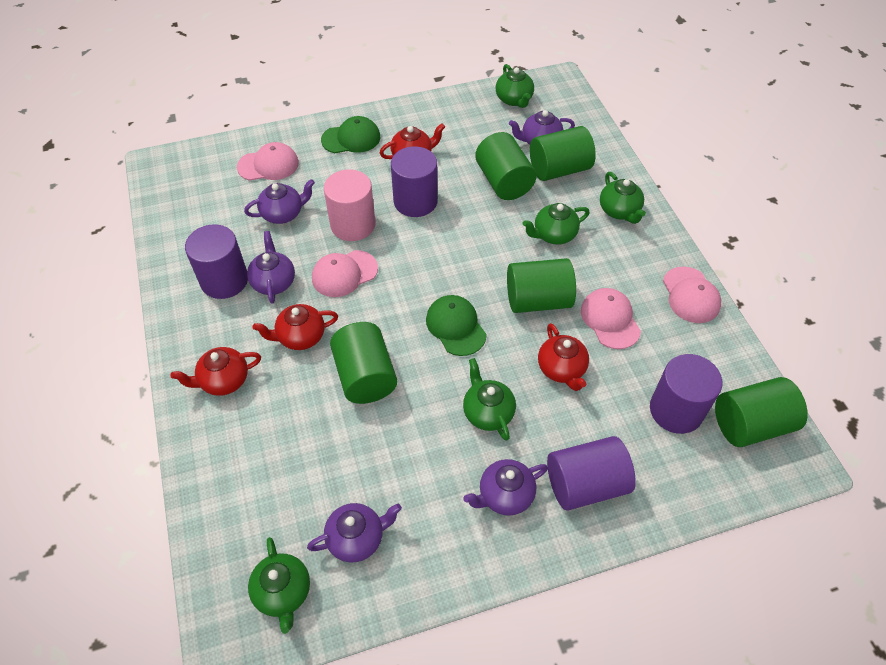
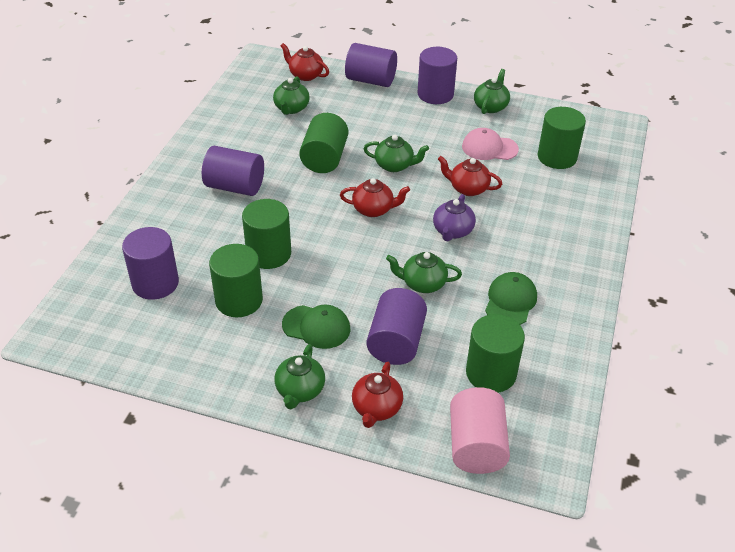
pink cap: 4 -> 1
purple cylinder: 4 -> 5
purple teapot: 5 -> 1

